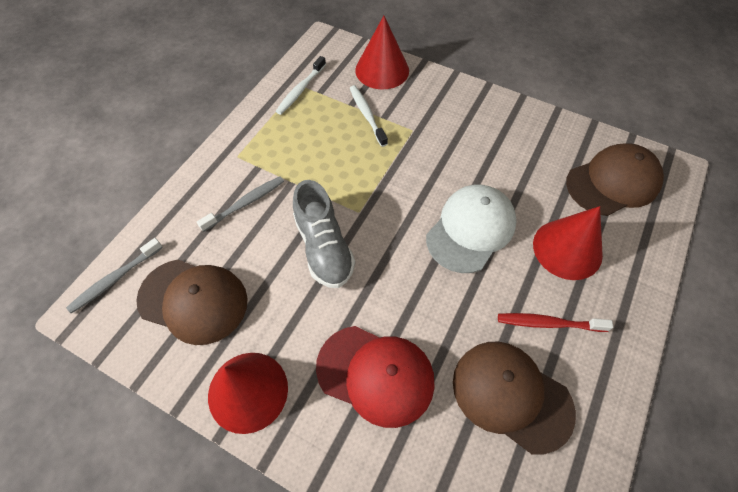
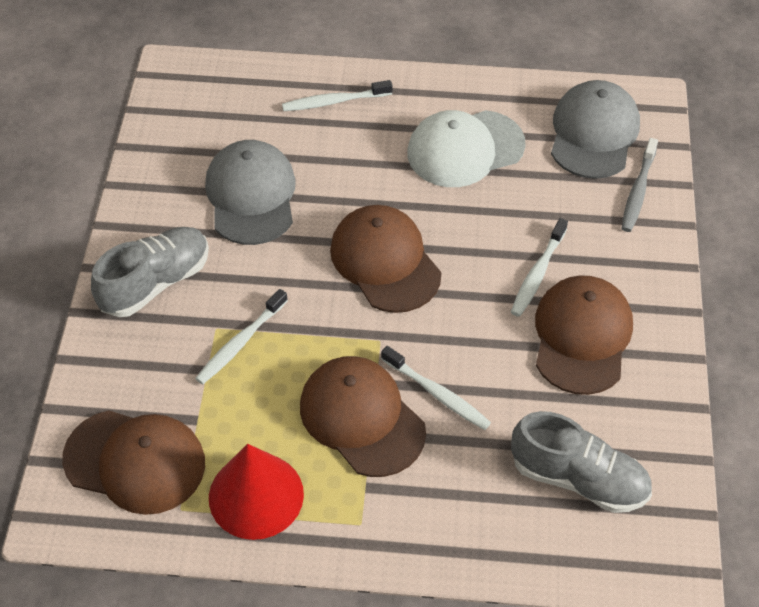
brown cap: 3 -> 4
grey cap: 0 -> 2
grey shoe: 1 -> 2
grey toothbrush: 2 -> 1
red cap: 1 -> 0
red cone: 3 -> 1
red toothbrush: 1 -> 0
white toothbrush: 2 -> 4

